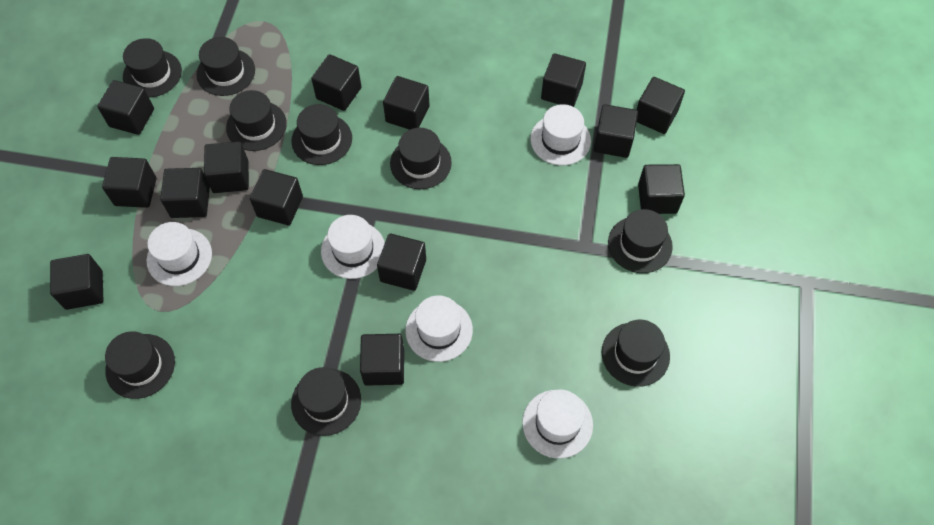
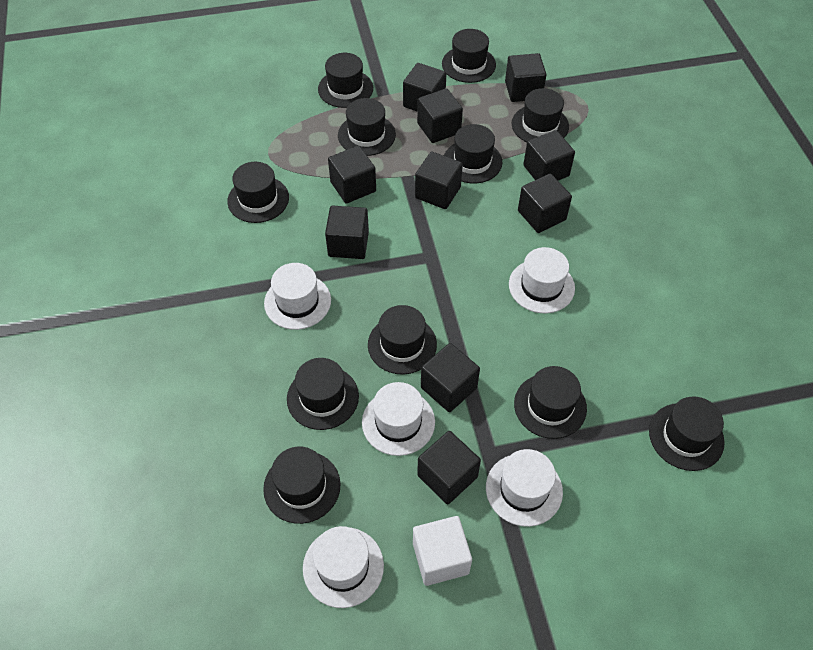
black cube: 14 -> 10
black hat: 9 -> 11
white cube: 0 -> 1

